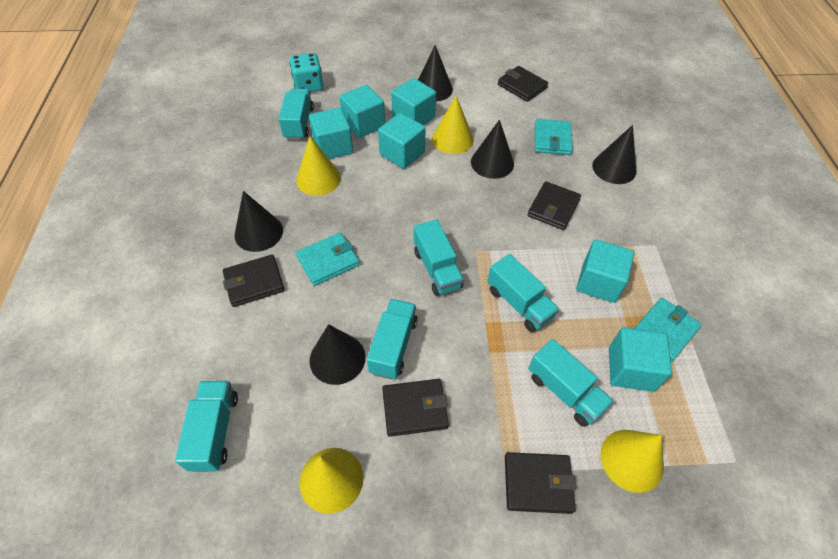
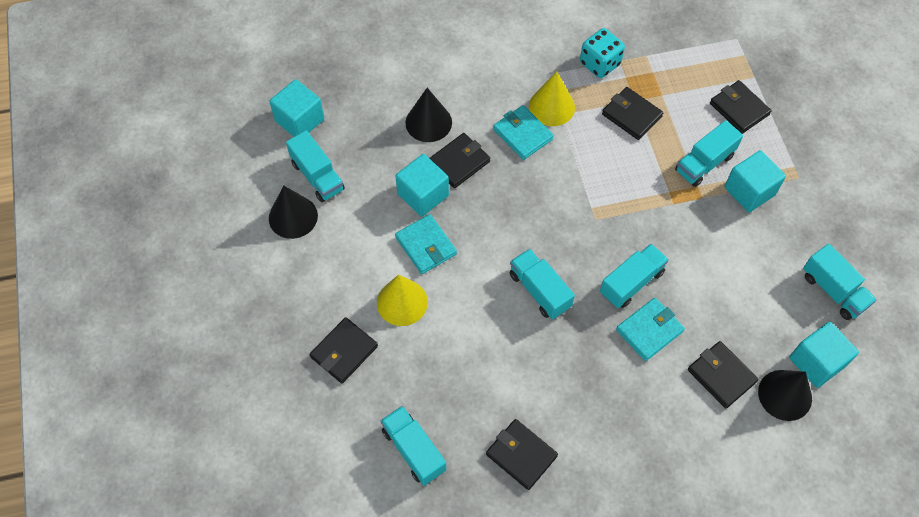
black cone: 5 -> 3
black wallet: 5 -> 6
turquoise cube: 6 -> 4
yellow cone: 4 -> 2

